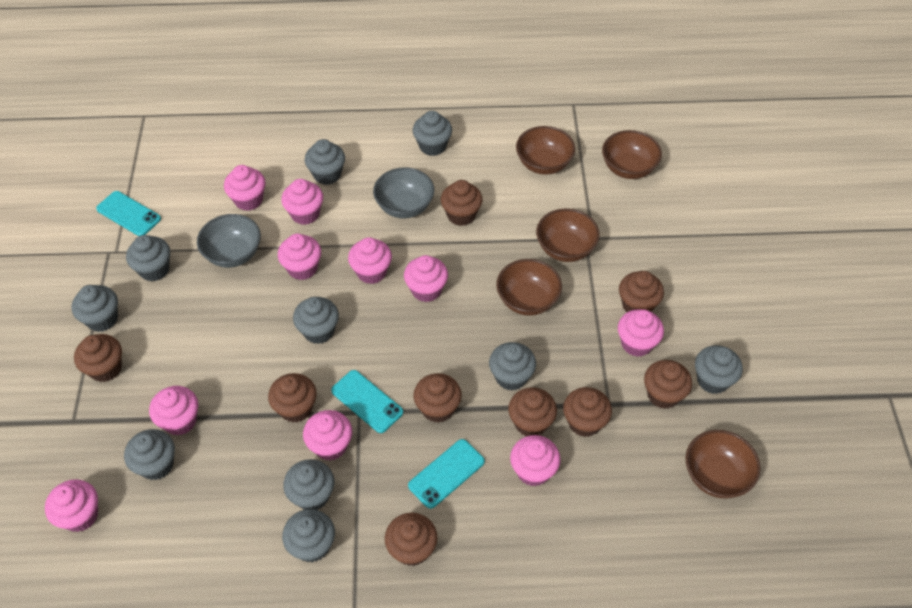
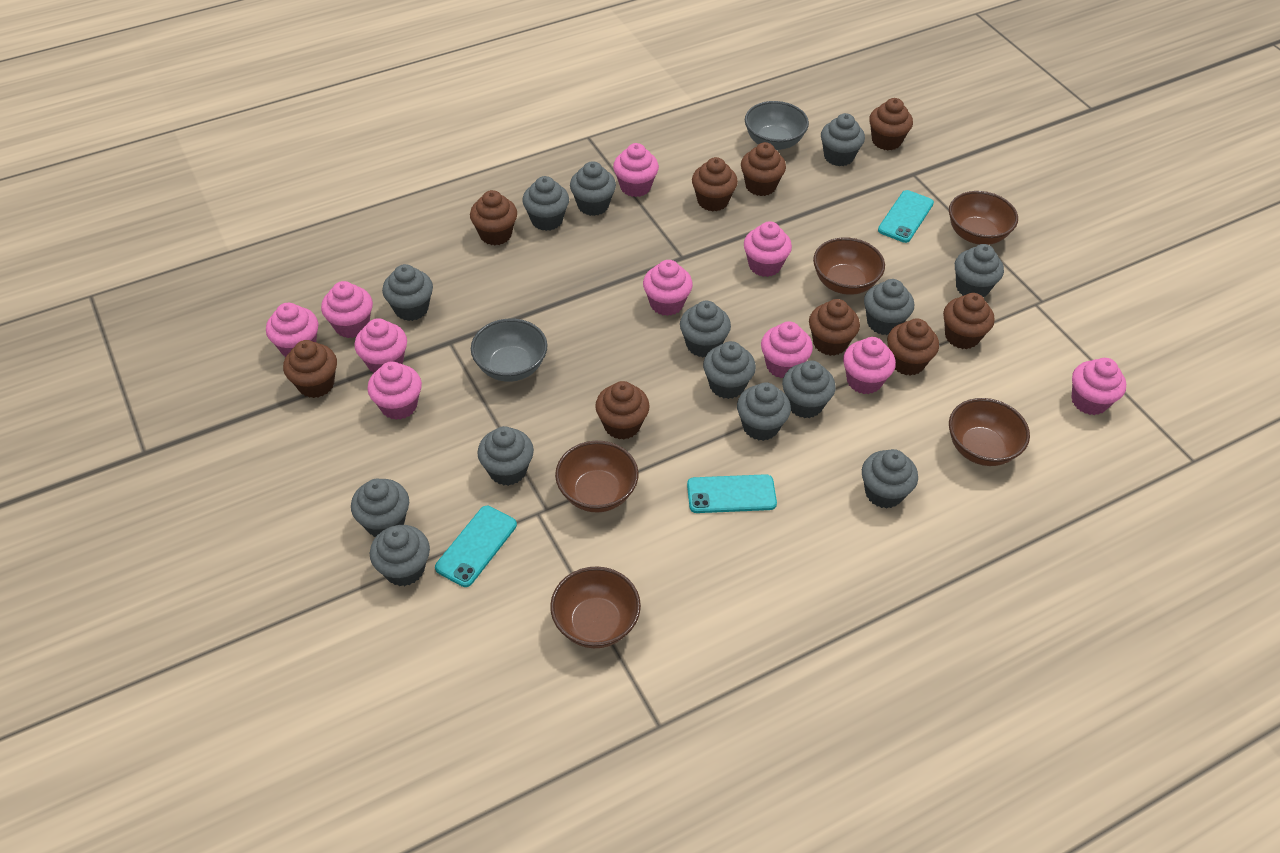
grey cupcake: 10 -> 14

